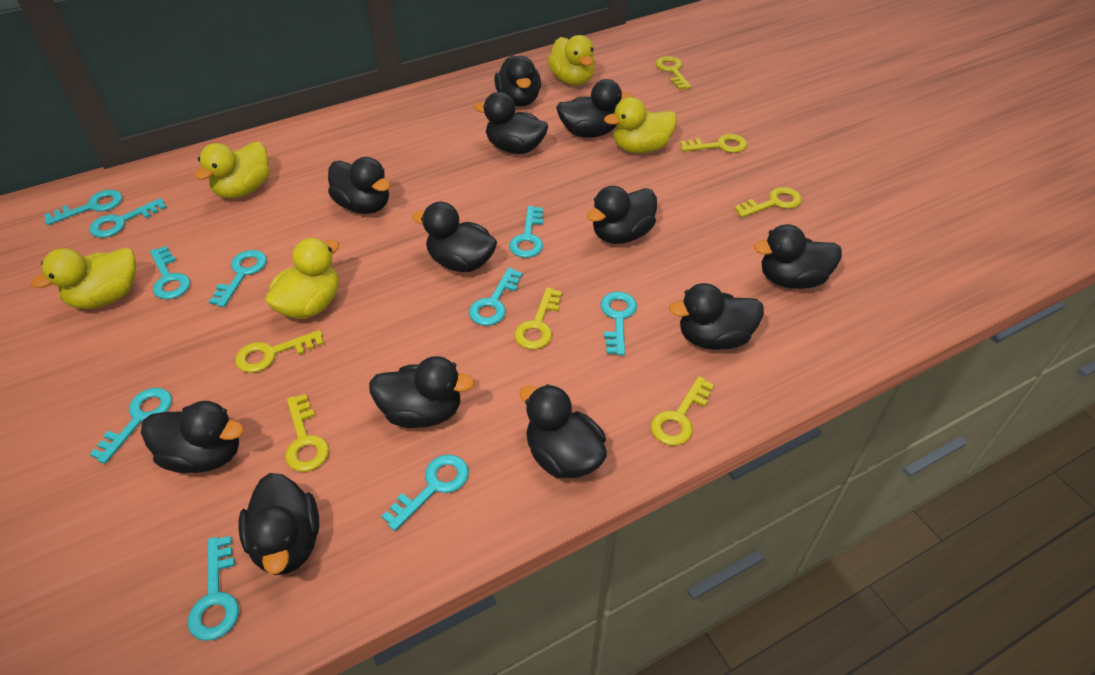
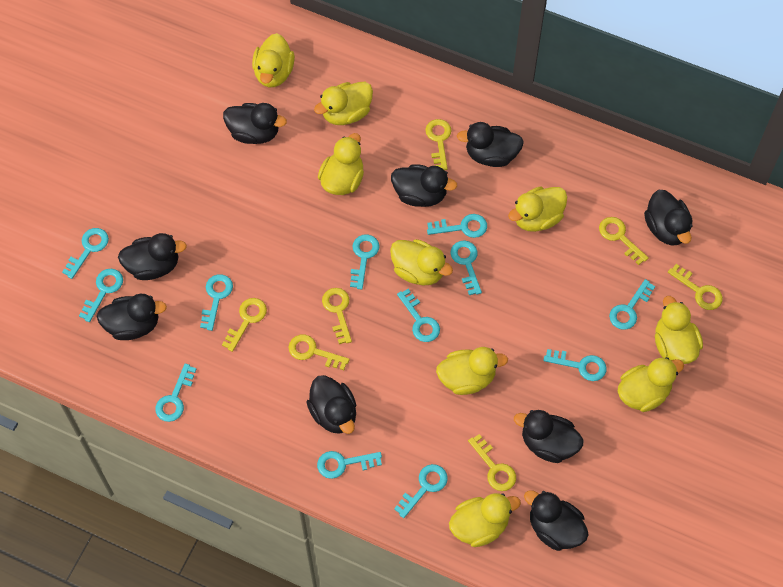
black duck: 12 -> 9
turquoise key: 10 -> 12
yellow duck: 5 -> 9

